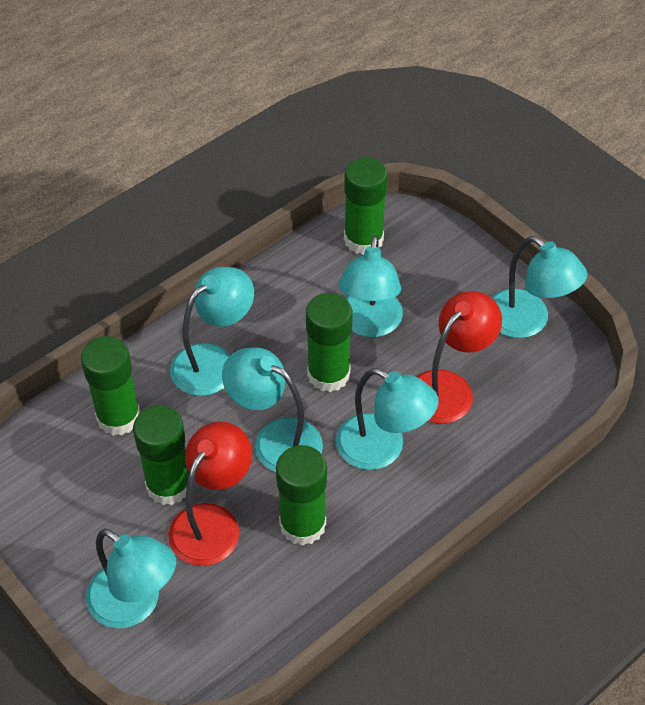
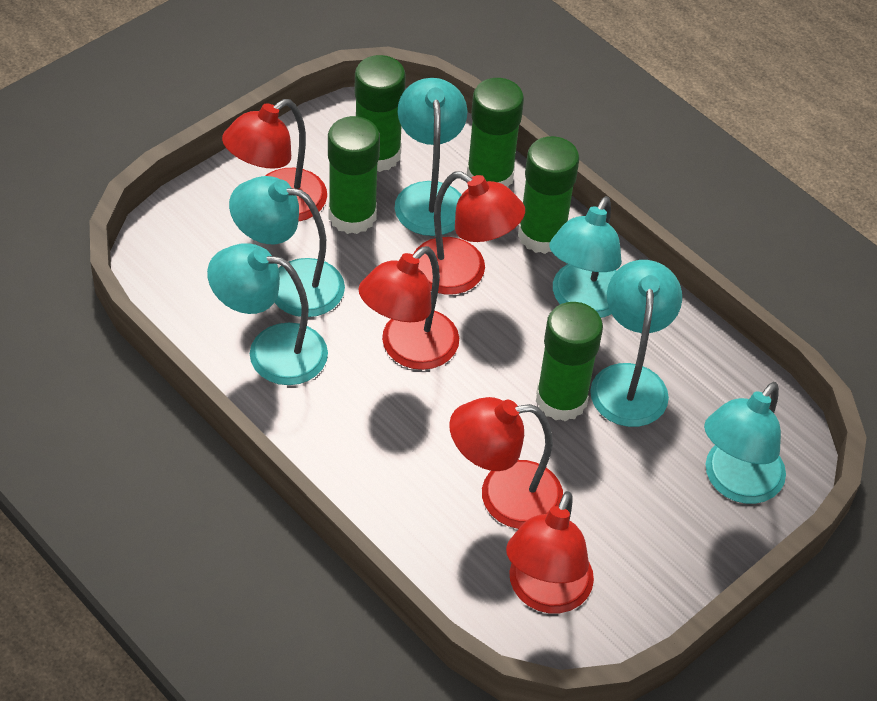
red lamp: 2 -> 5

